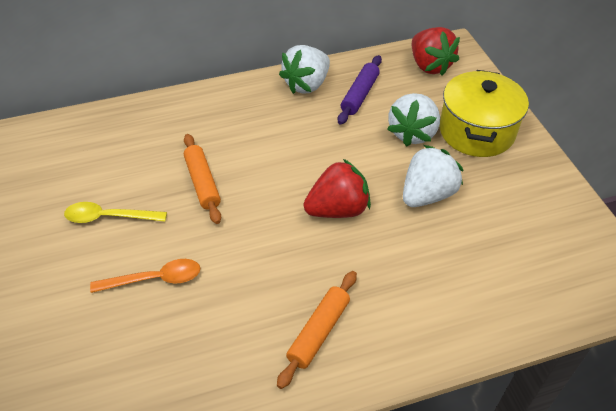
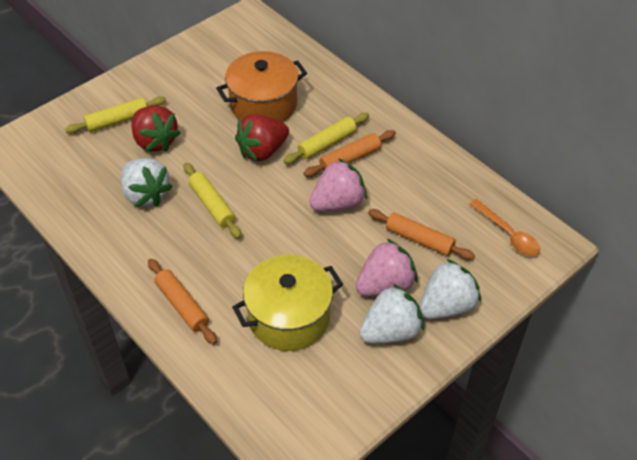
orange pot: 0 -> 1
orange rolling pin: 2 -> 3
pink strawberry: 0 -> 2
purple rolling pin: 1 -> 0
yellow rolling pin: 0 -> 3
yellow spoon: 1 -> 0

